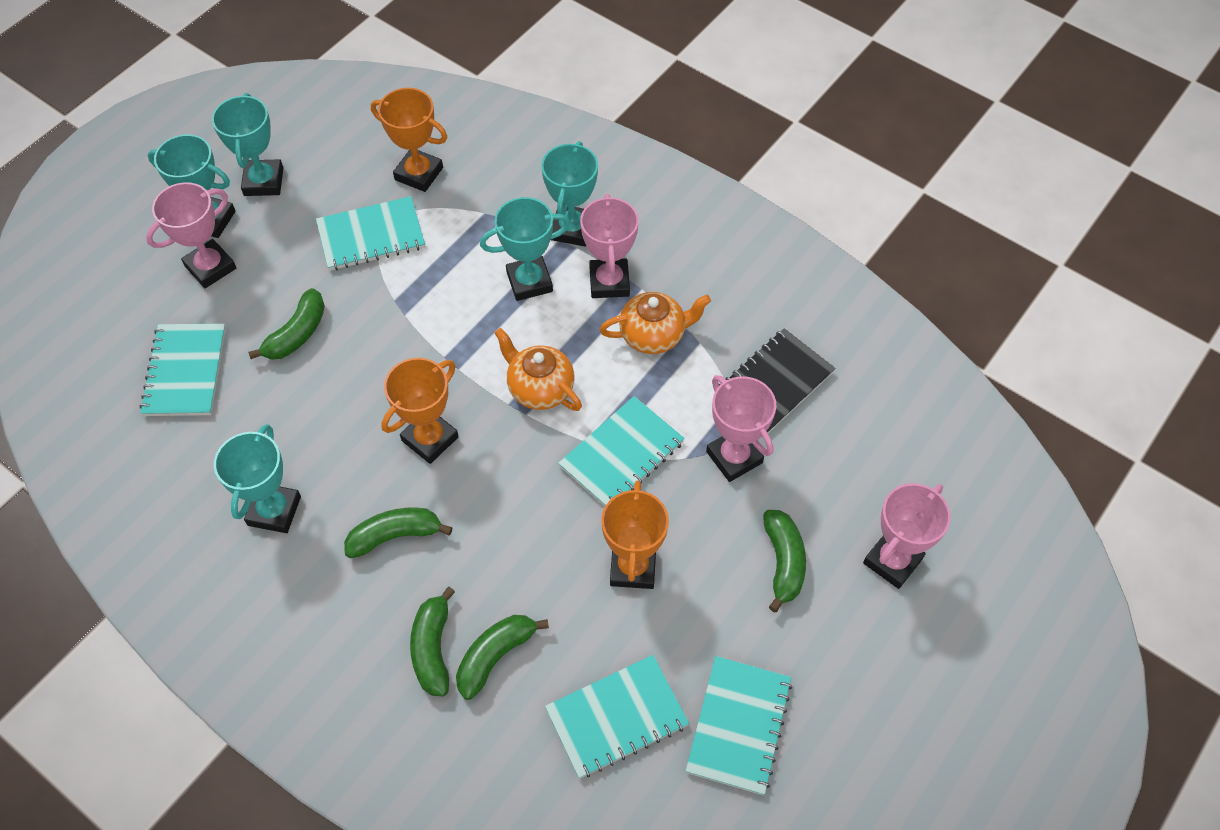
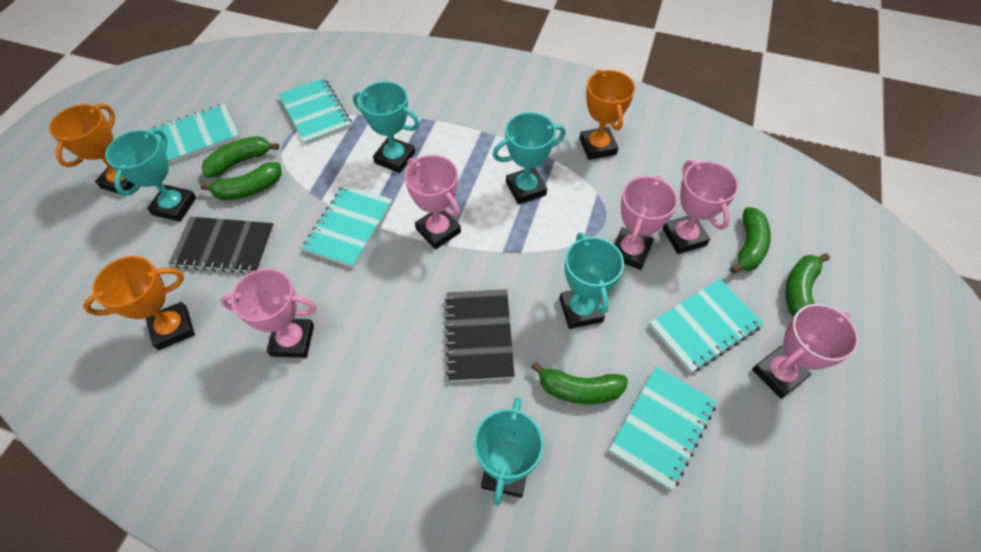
black notebook: 1 -> 2
orange teapot: 2 -> 0
pink trophy: 4 -> 5

